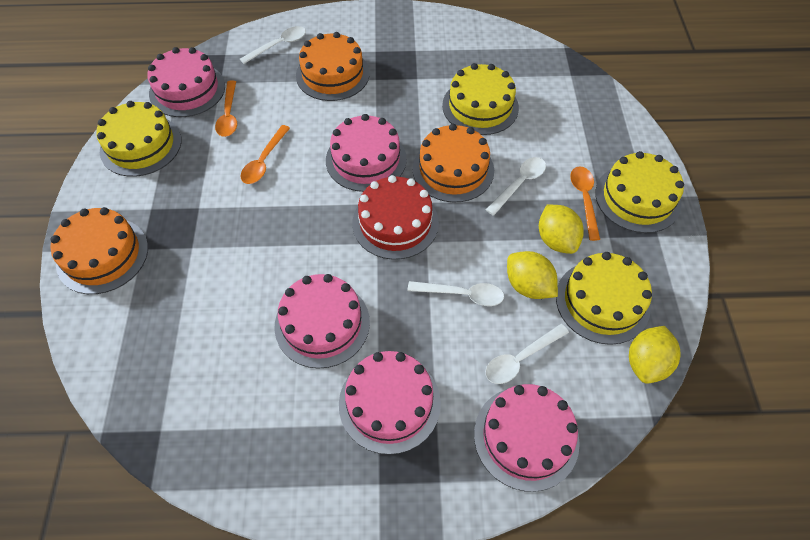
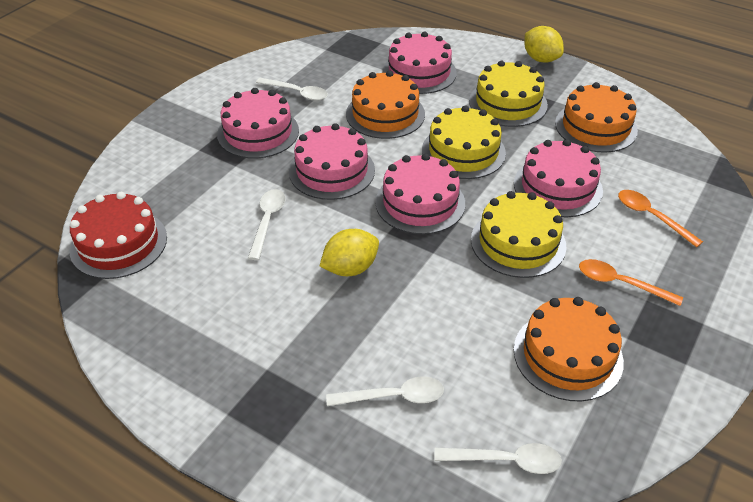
orange spoon: 3 -> 2
yellow cake: 4 -> 3
yellow lemon: 3 -> 2

